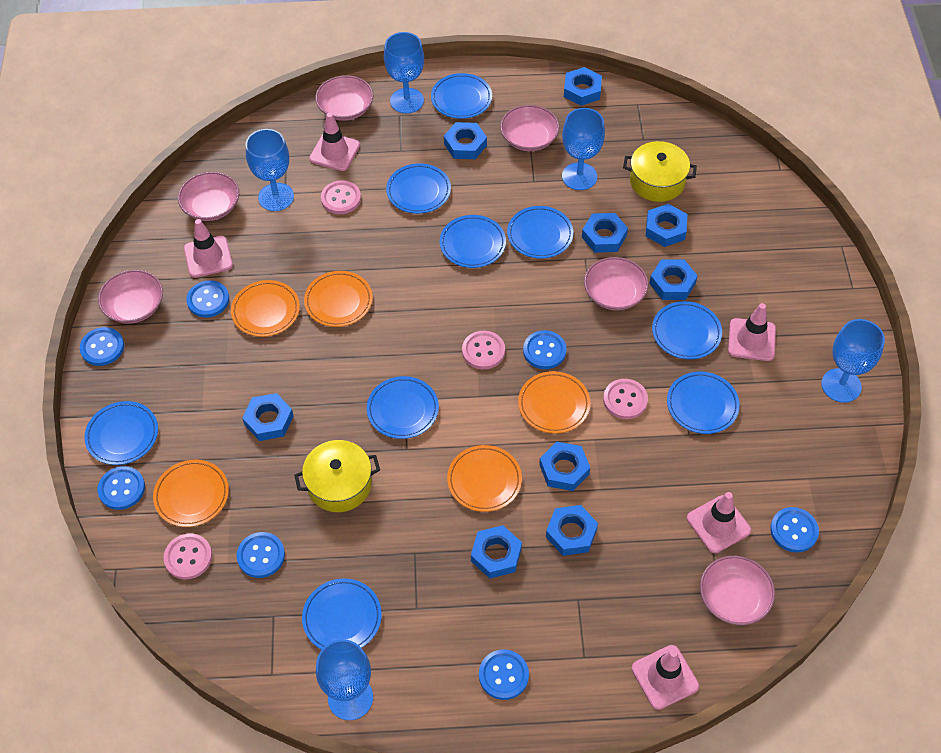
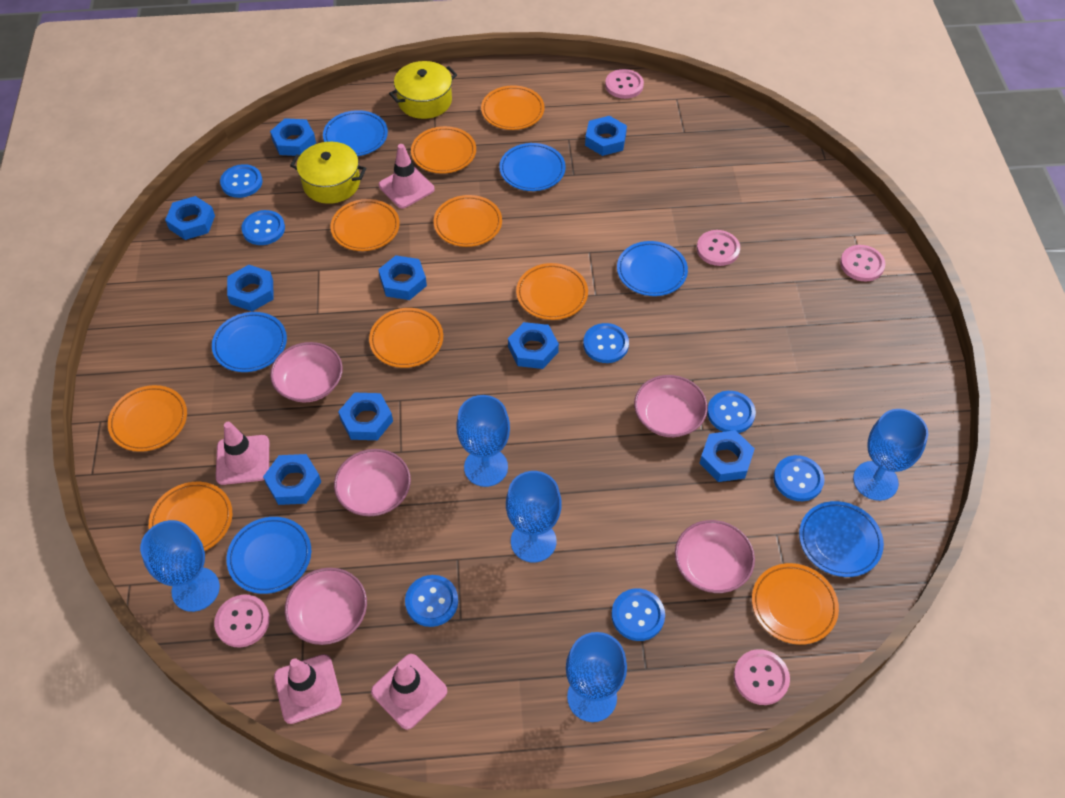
blue plate: 9 -> 6
orange plate: 5 -> 9
pink bowl: 6 -> 5
pink button: 4 -> 5
pink traffic cone: 5 -> 4

